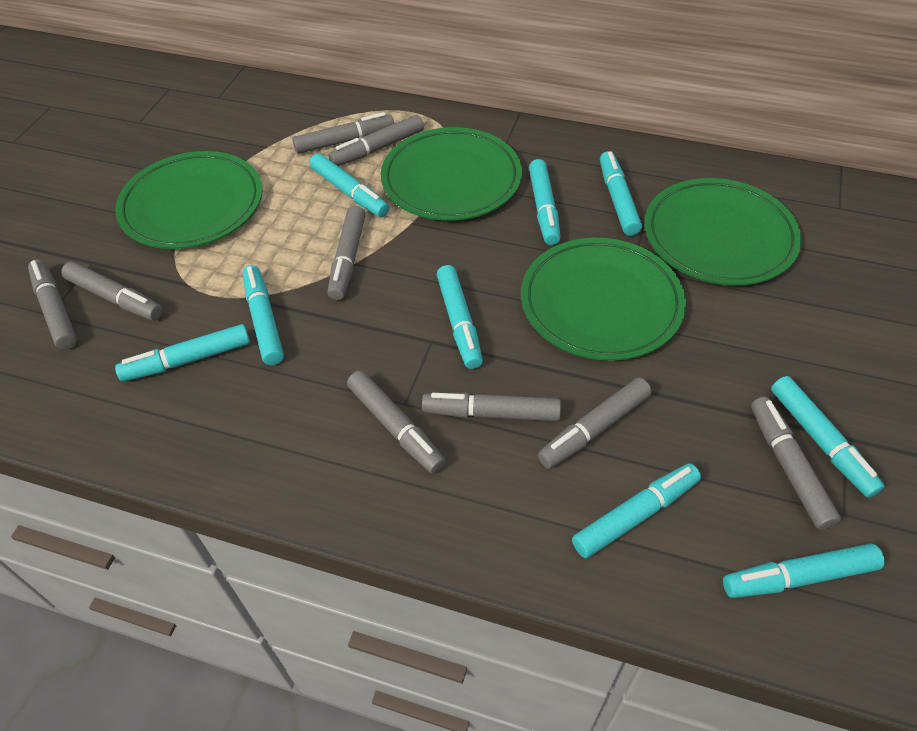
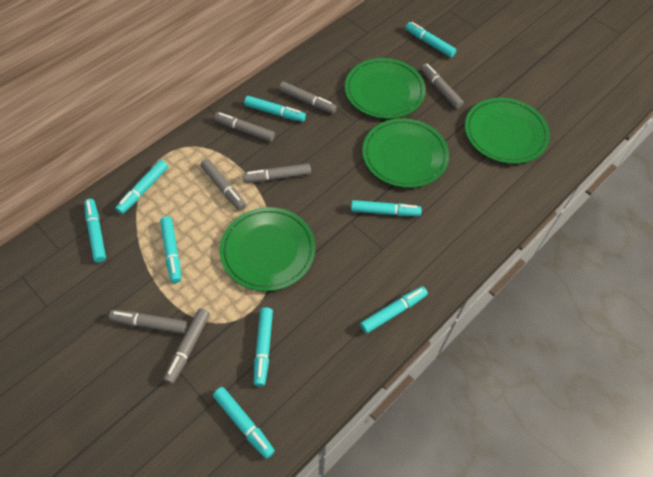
grey marker: 9 -> 7

